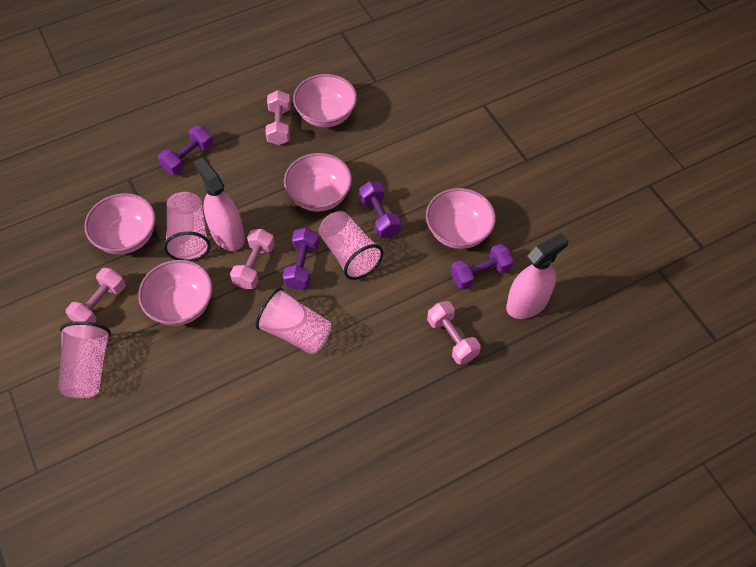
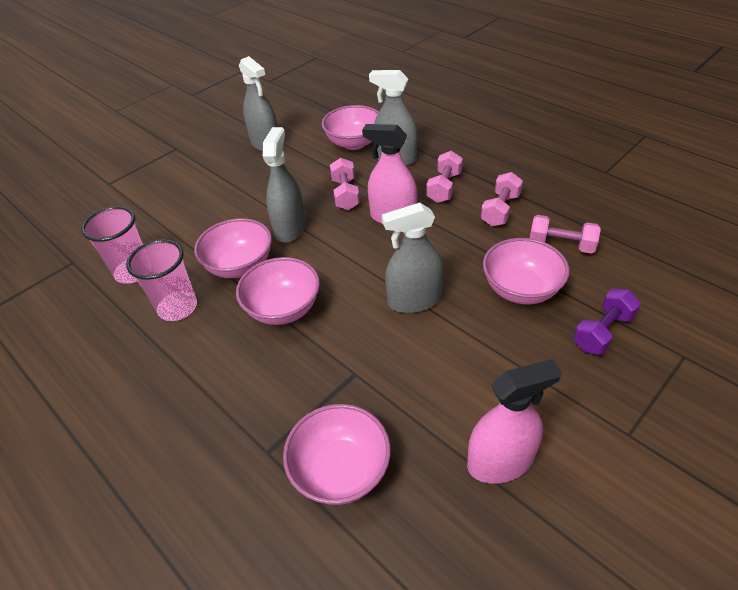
grey spray bottle: 0 -> 4
pink cup: 4 -> 2
purple dumbbell: 4 -> 1

